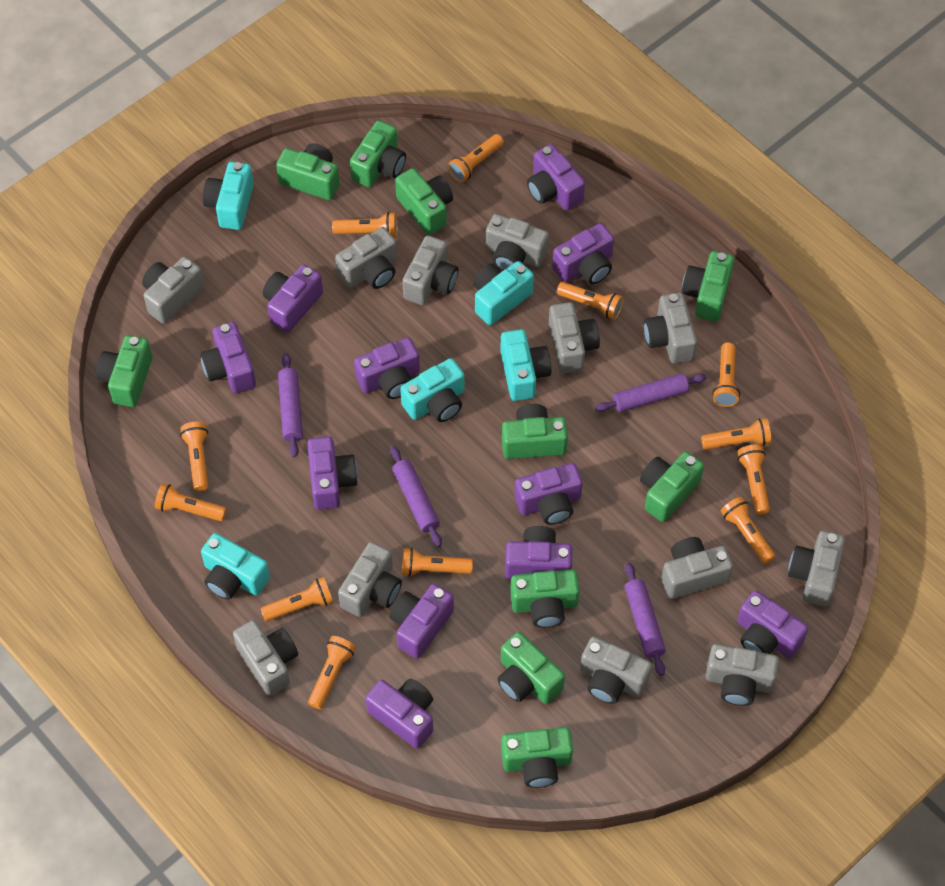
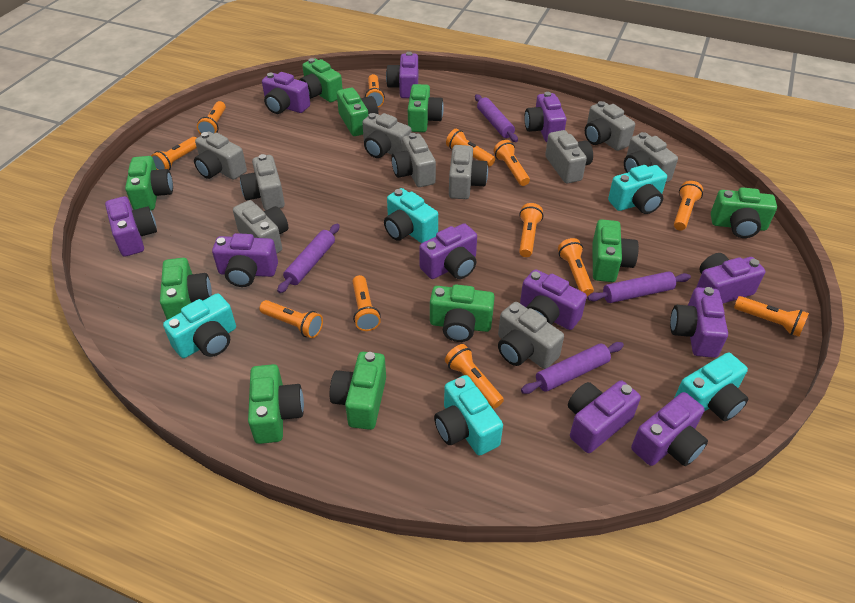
grey camera: 12 -> 10

